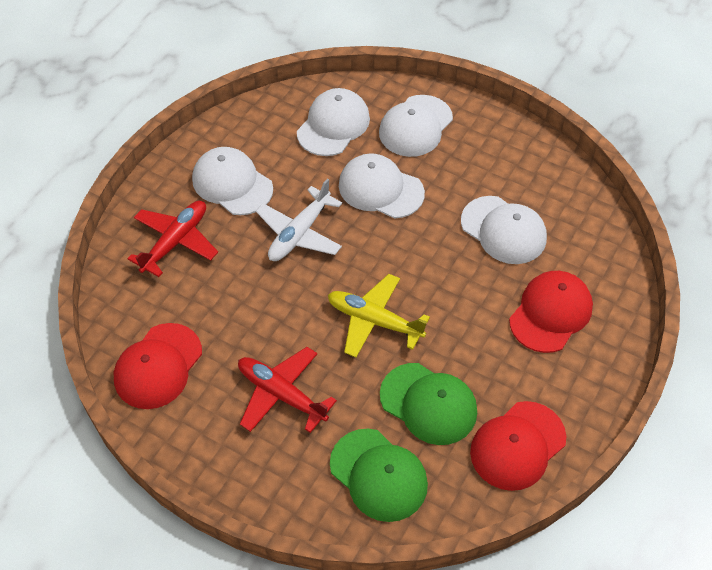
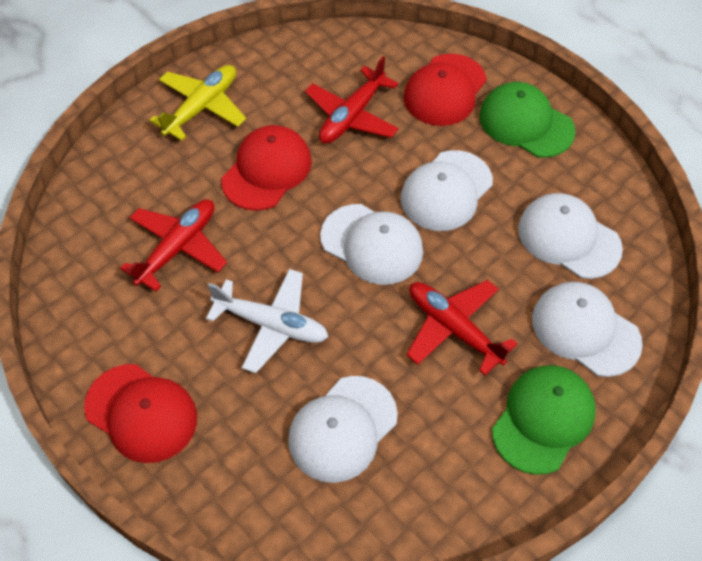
red plane: 2 -> 3

